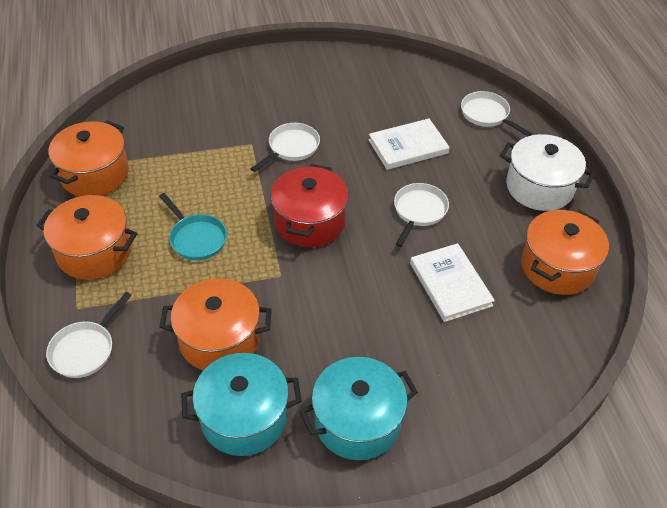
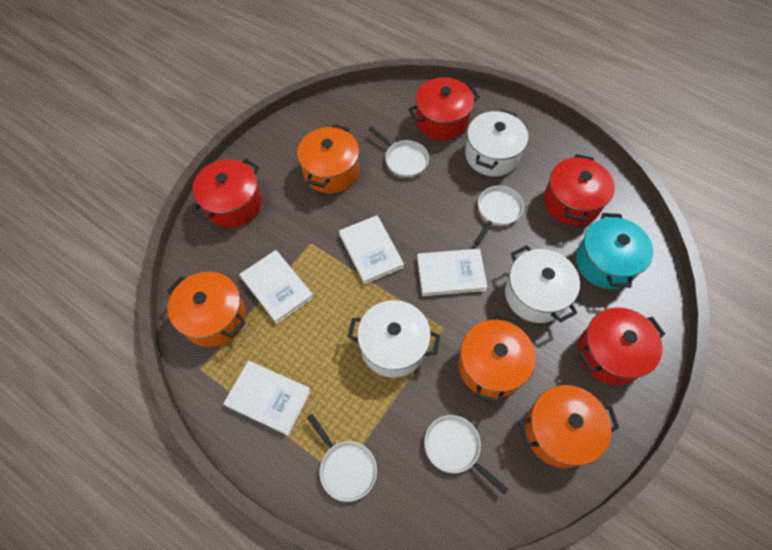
red pot: 1 -> 4
turquoise pan: 1 -> 0
turquoise pot: 2 -> 1
white book: 2 -> 4
white pot: 1 -> 3

